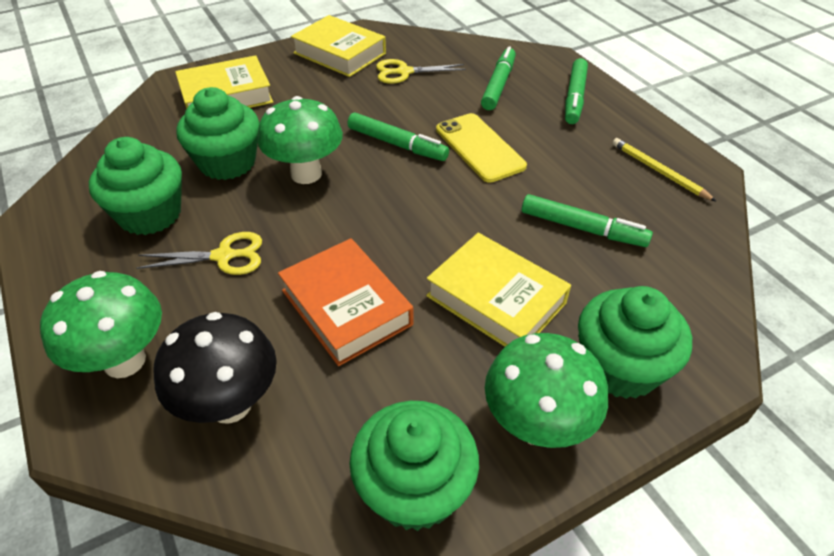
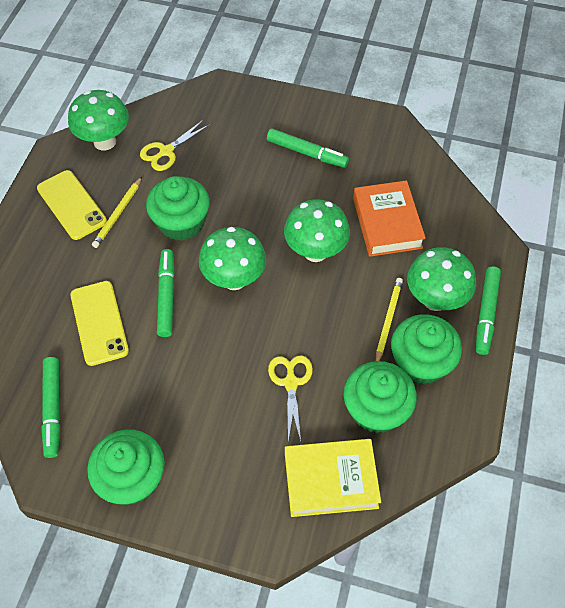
black mushroom: 1 -> 0
green mushroom: 3 -> 4
yellow book: 3 -> 1
yellow pencil: 1 -> 2
yellow phone: 1 -> 2

